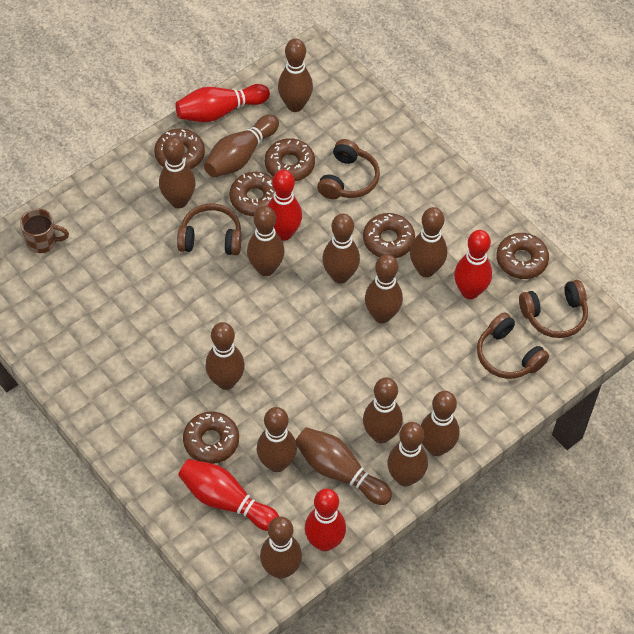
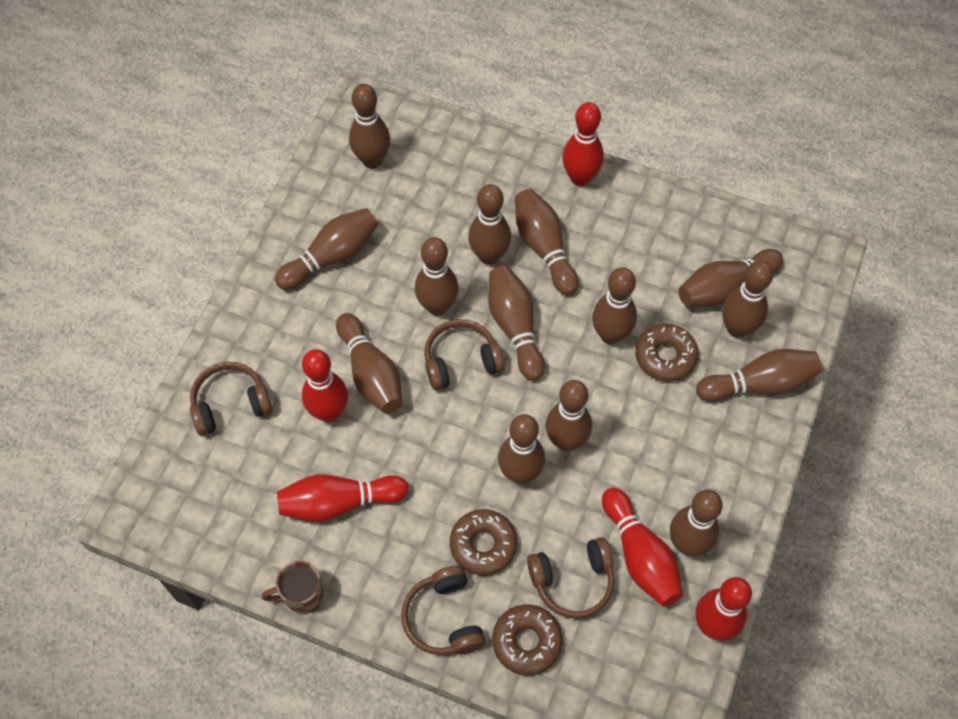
brown donut: 6 -> 3

